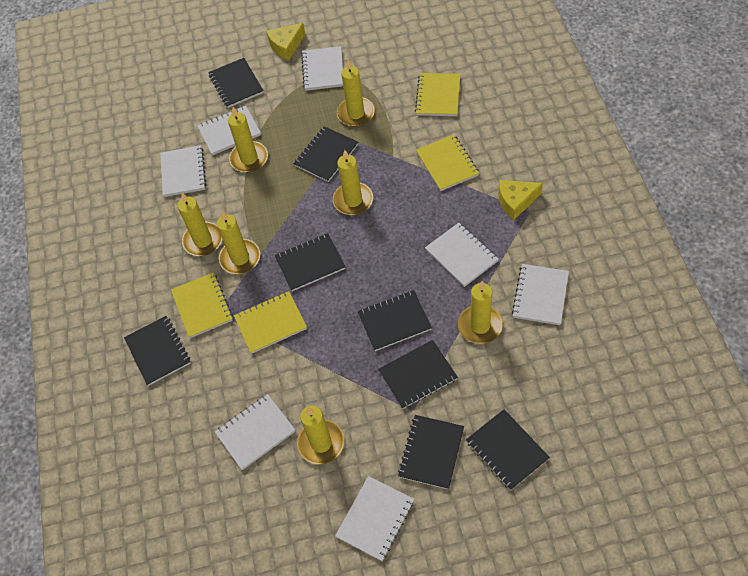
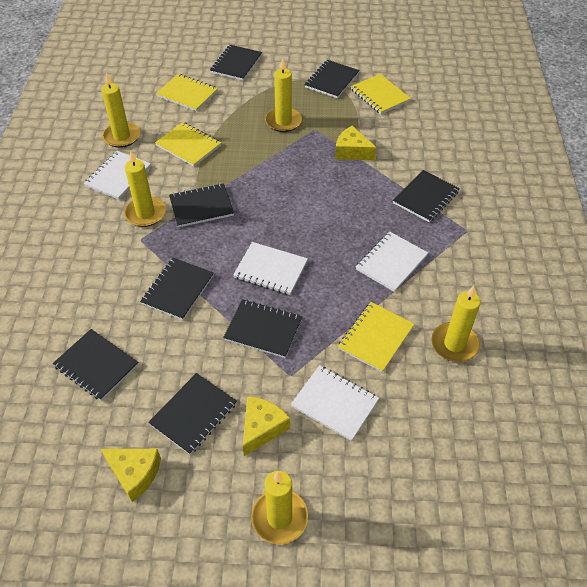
white notebook: 7 -> 4
yellow candle: 7 -> 5
yellow cheese: 2 -> 3

